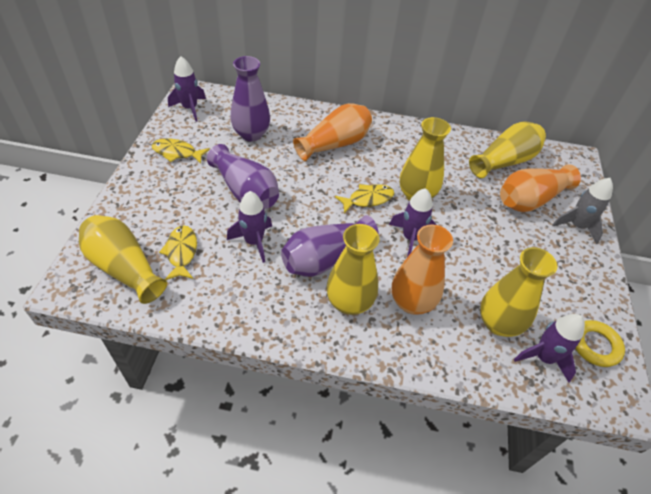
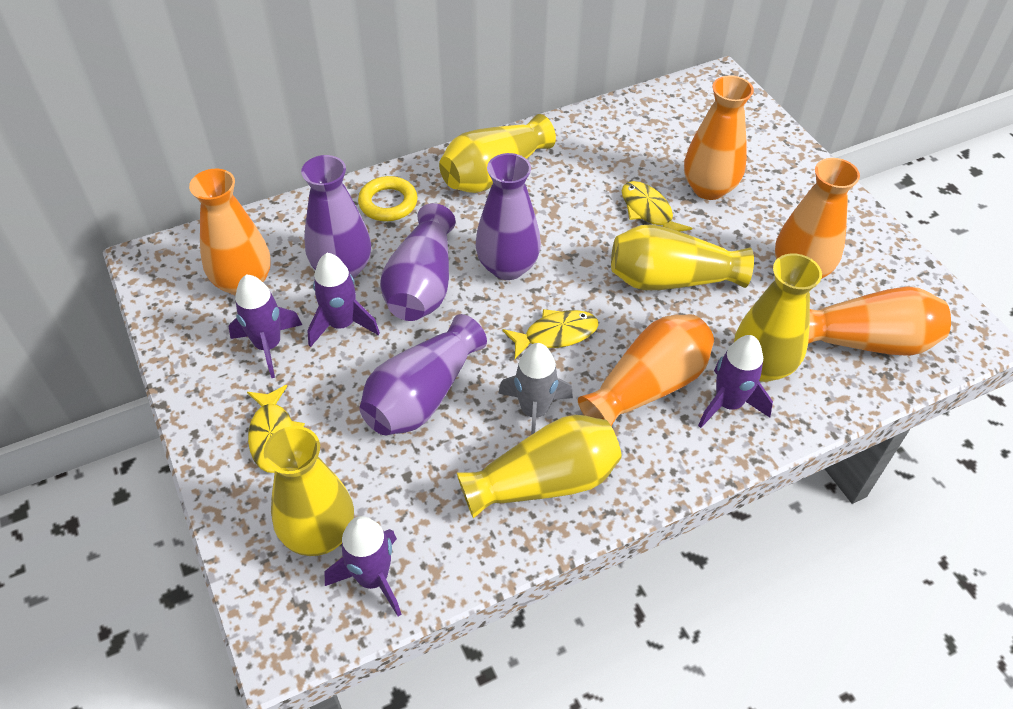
orange vase: 3 -> 5
purple vase: 3 -> 4

